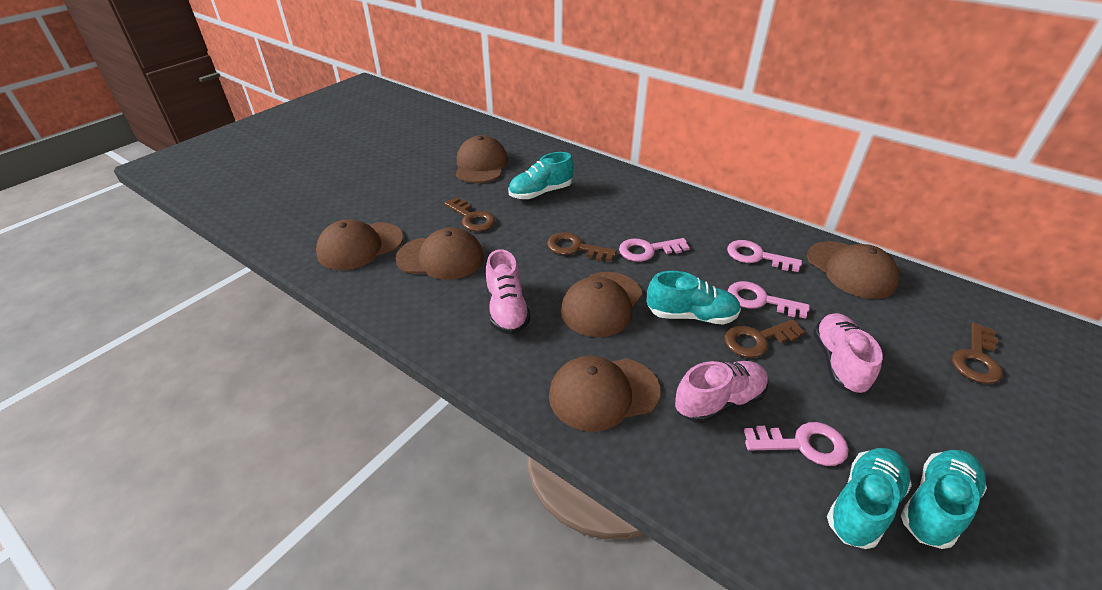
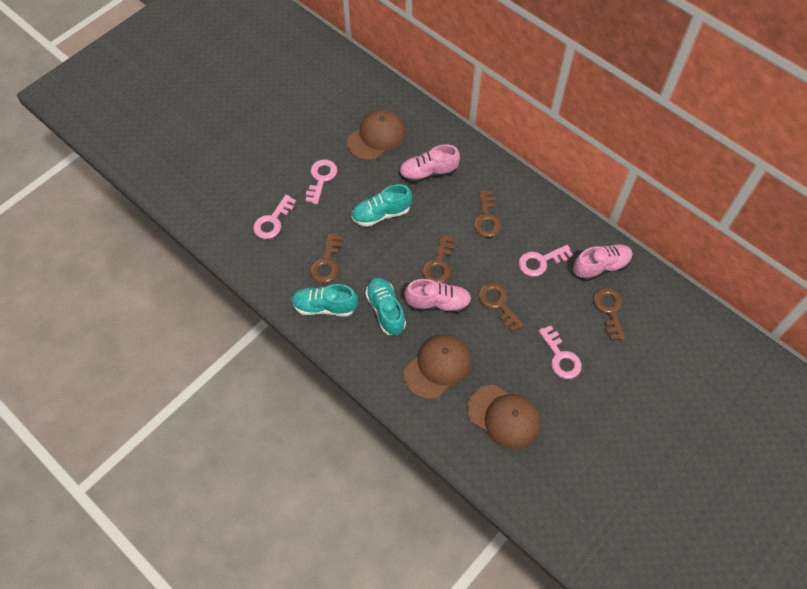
brown cap: 6 -> 3
brown key: 4 -> 5
turquoise shoe: 4 -> 3

